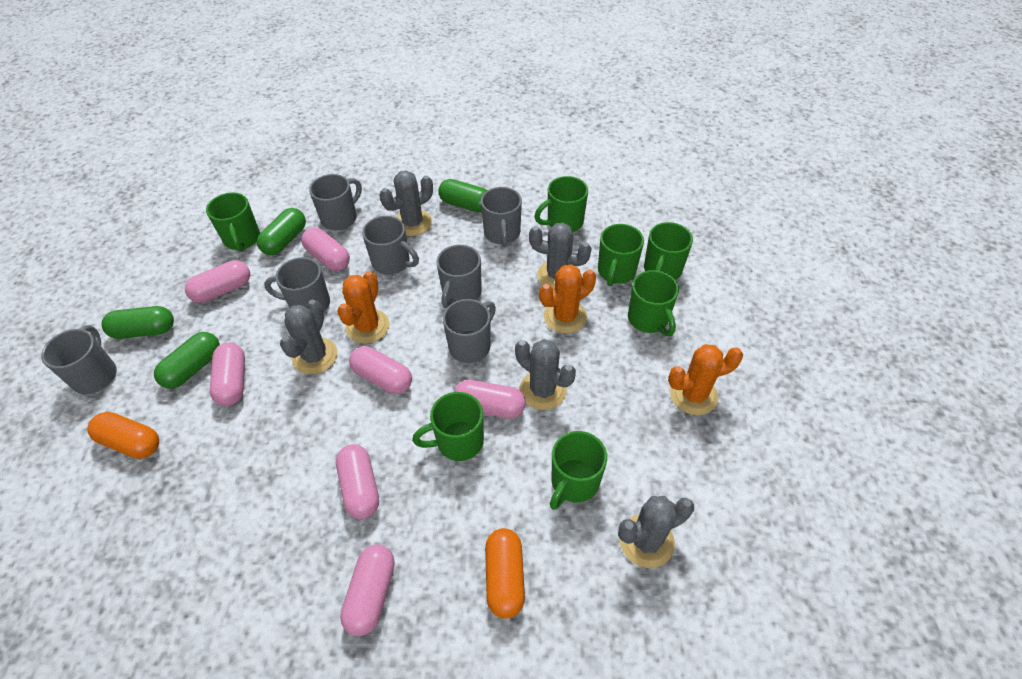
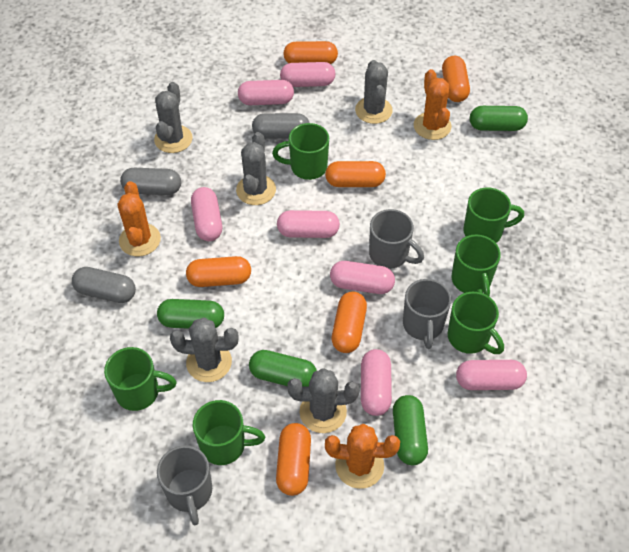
green mug: 7 -> 6
grey capsule: 0 -> 3
grey mug: 7 -> 3
orange capsule: 2 -> 6

